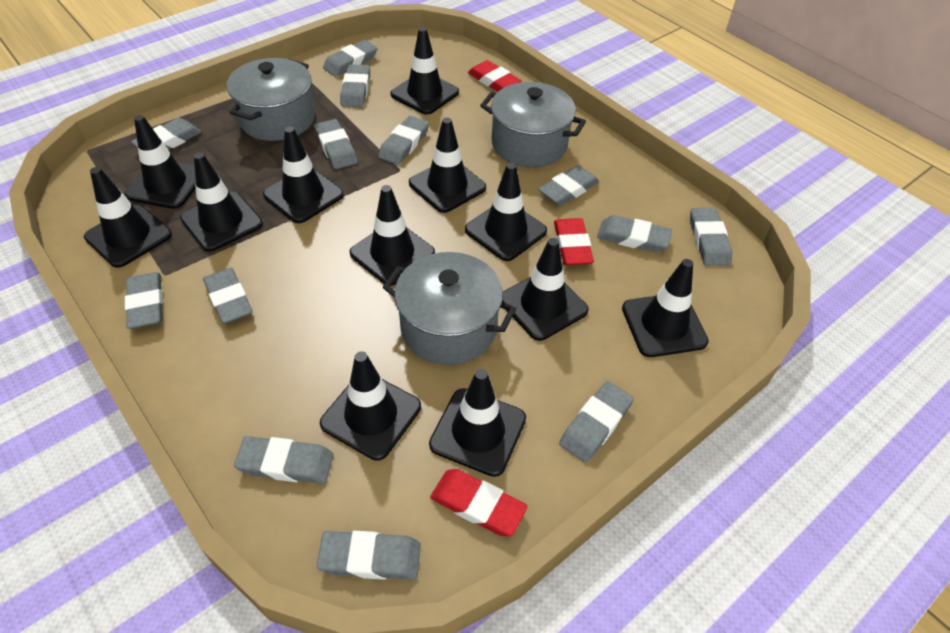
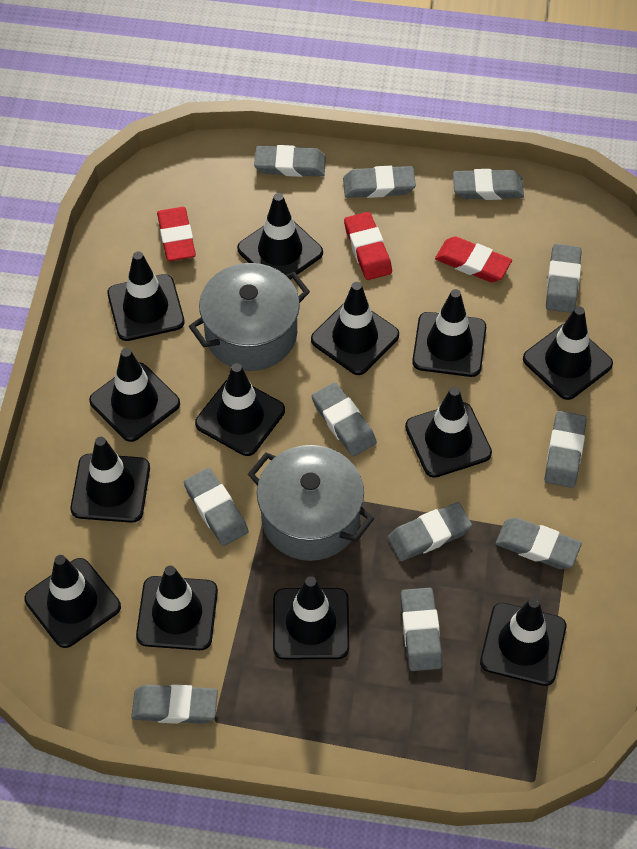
black traffic cone: 12 -> 13
grey eraser: 13 -> 11
grey pot: 3 -> 2

